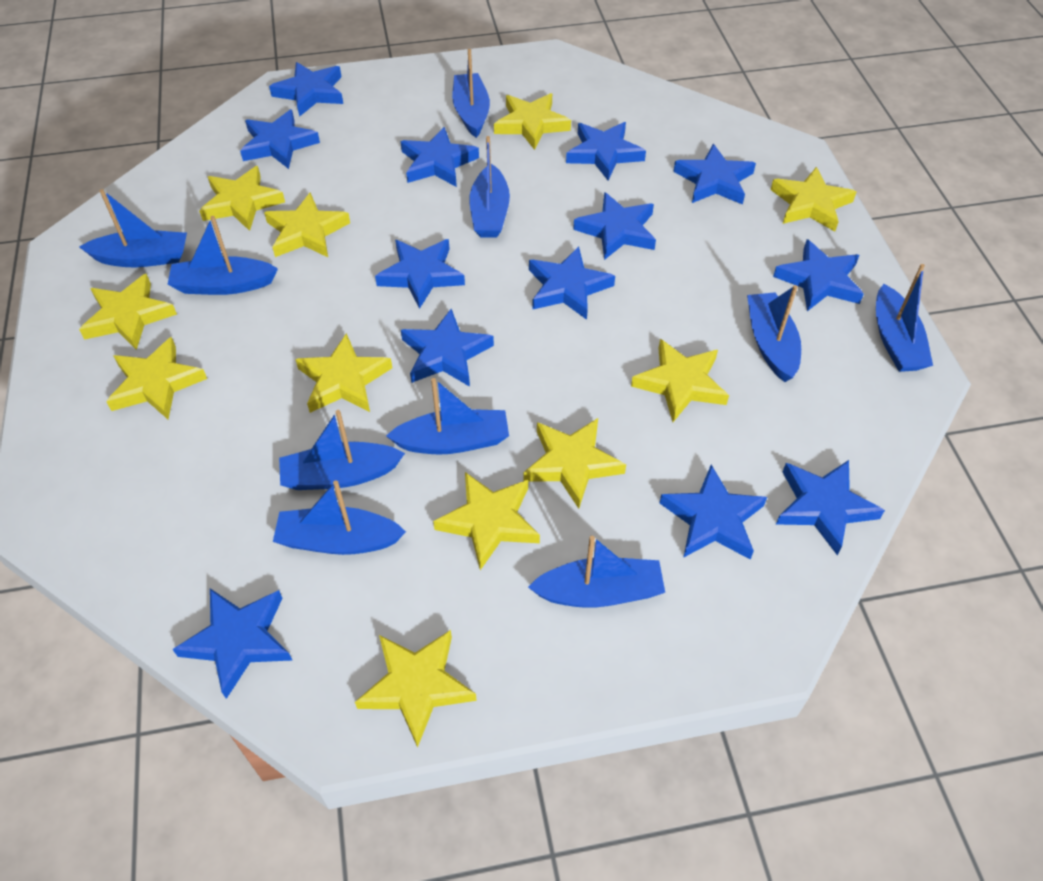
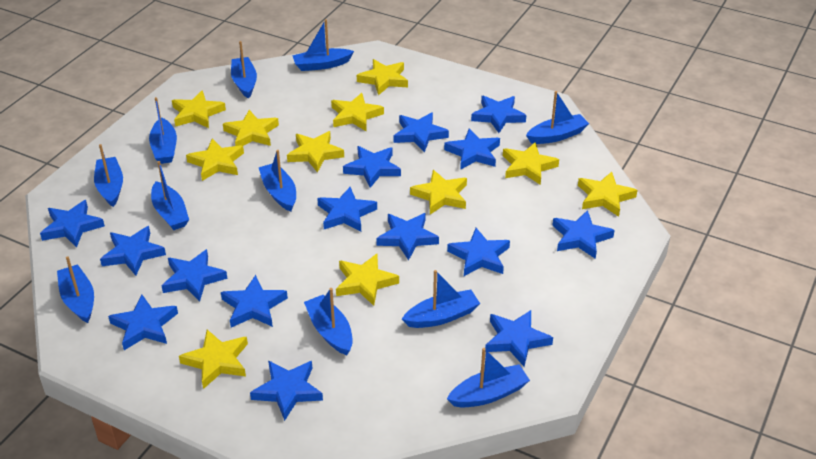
blue boat: 10 -> 11
blue star: 13 -> 15

